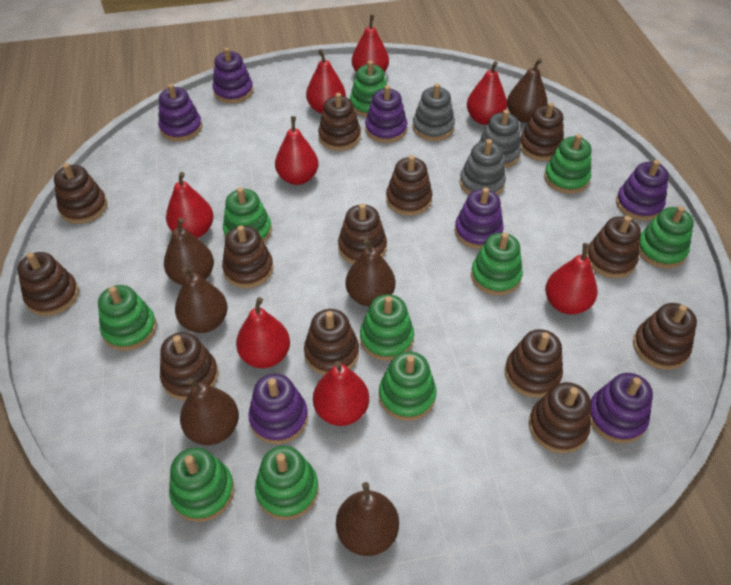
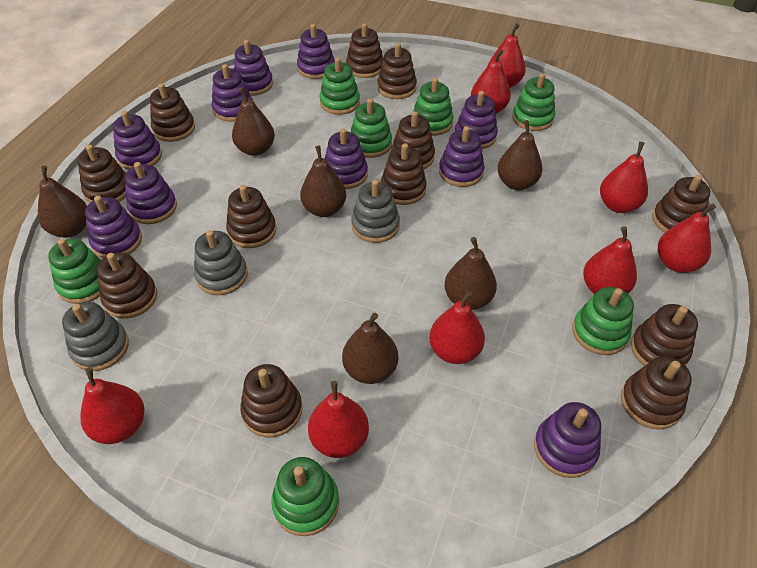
brown stacking toy: 13 -> 12
green stacking toy: 10 -> 7
purple stacking toy: 7 -> 10

